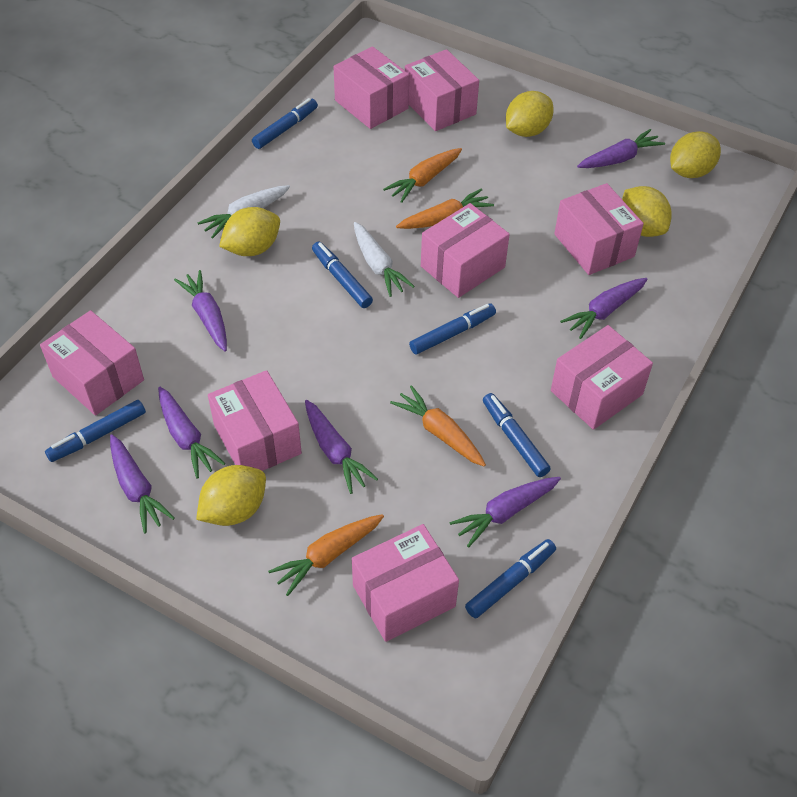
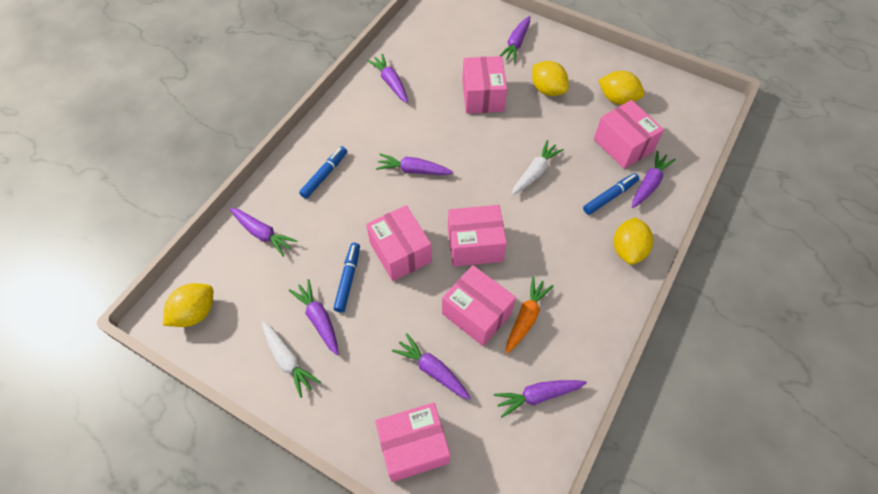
blue marker: 6 -> 3
orange carrot: 4 -> 1
pink box: 8 -> 6
purple carrot: 7 -> 8
yellow lemon: 5 -> 4

